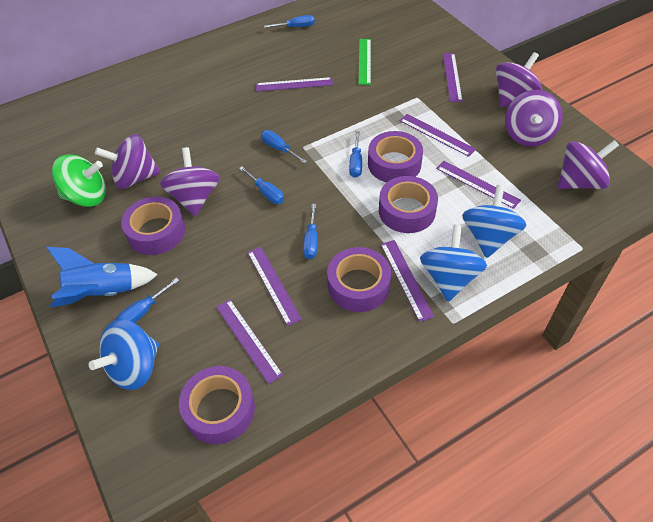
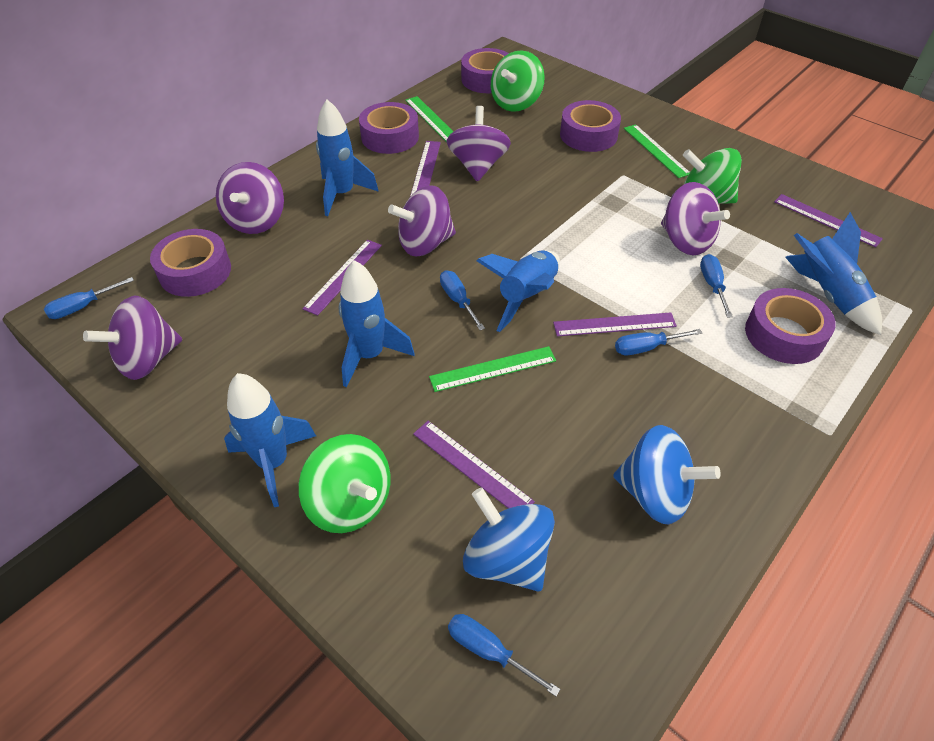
blue rocket: 1 -> 5
blue screwdriver: 6 -> 5
blue spinning top: 3 -> 2
green ruler: 1 -> 3
green spinning top: 1 -> 3
purple ruler: 7 -> 5

